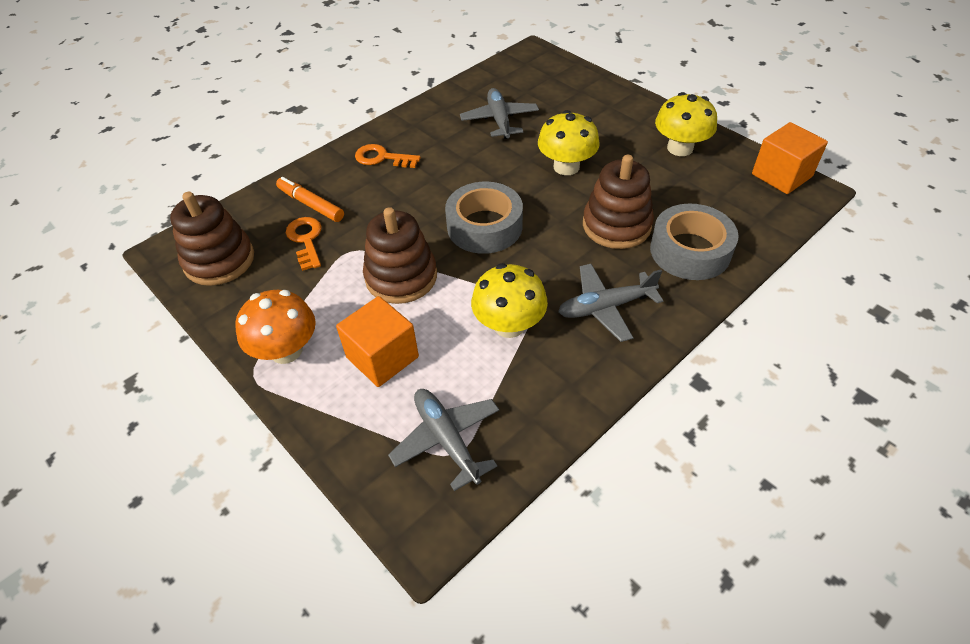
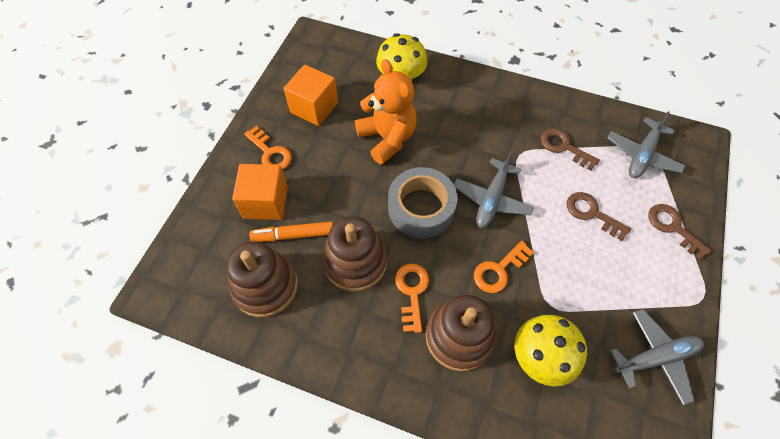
brown key: 0 -> 3
grey tape: 2 -> 1
orange key: 2 -> 3
orange mushroom: 1 -> 0
orange teddy bear: 0 -> 1
yellow mushroom: 3 -> 2

